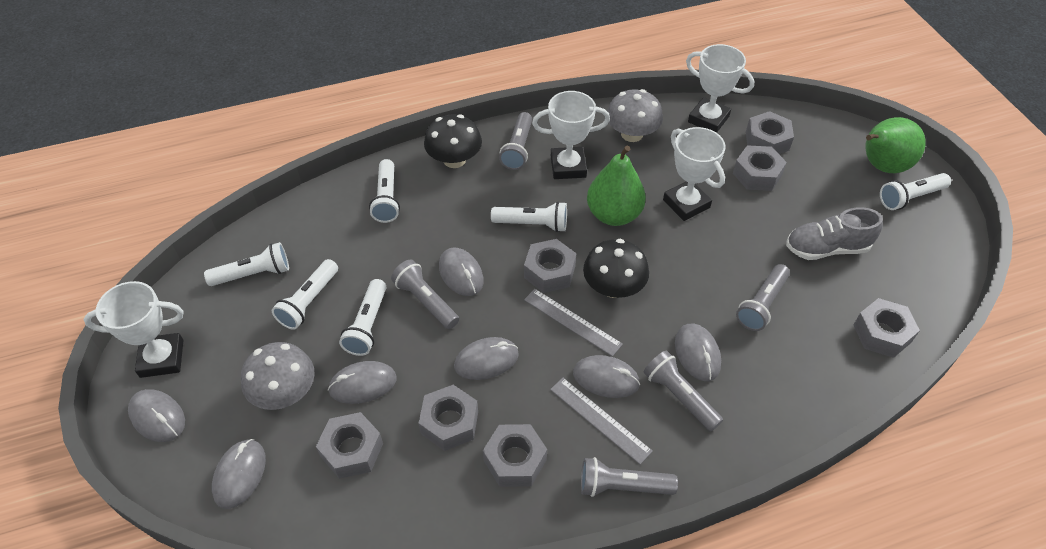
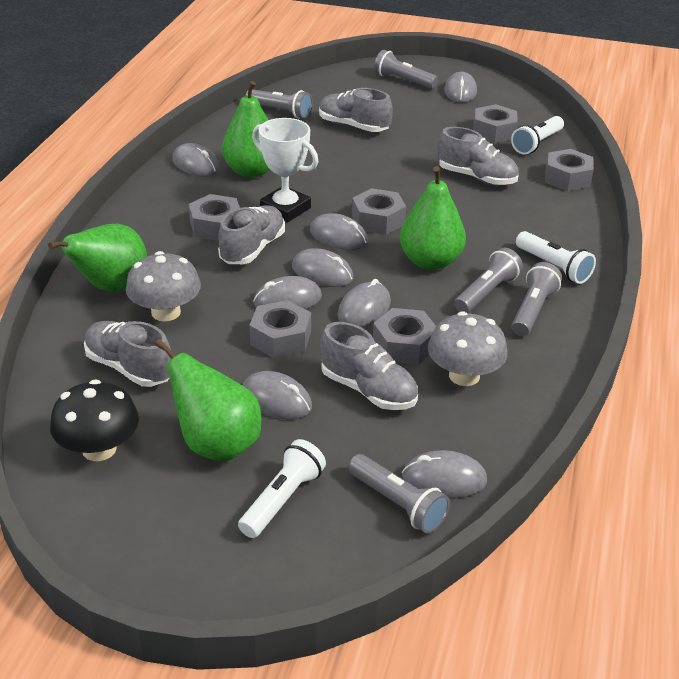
black mushroom: 2 -> 1
green pear: 2 -> 4
grey mouse: 7 -> 8
grey nut: 7 -> 6
grey ruler: 2 -> 0
grey shoe: 1 -> 5
white flashlight: 6 -> 3
white trophy: 4 -> 1

